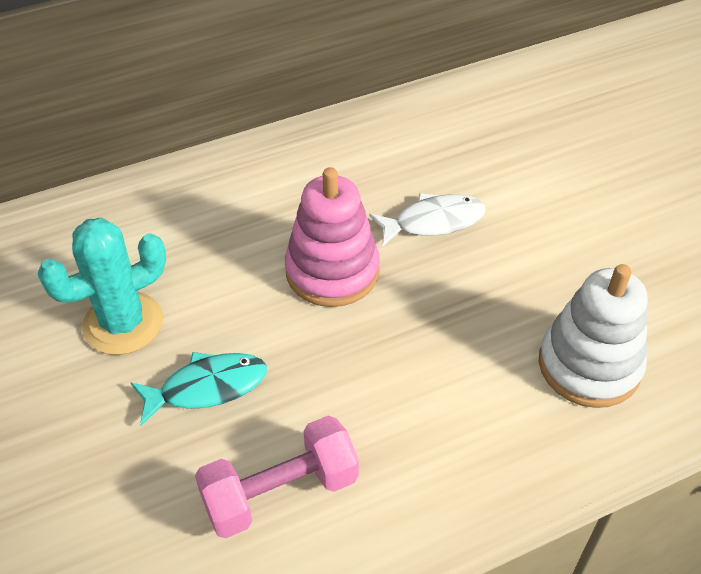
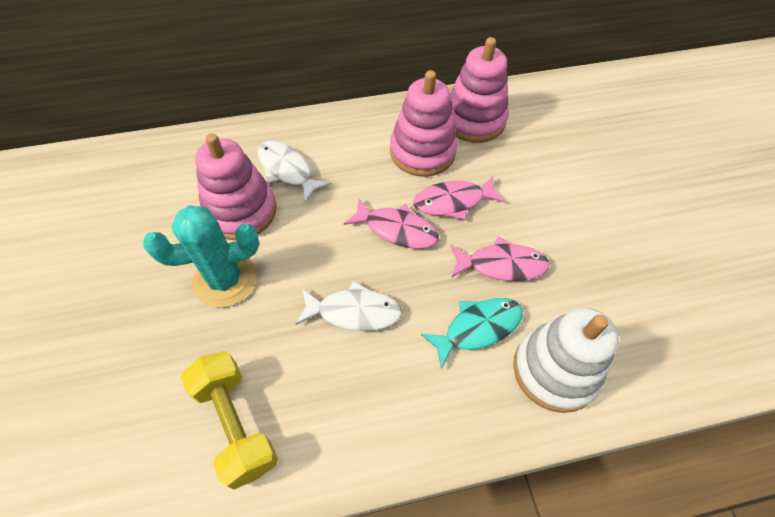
pink dumbbell: 1 -> 0
pink fish: 0 -> 3
pink stacking toy: 1 -> 3
white fish: 1 -> 2
yellow dumbbell: 0 -> 1

